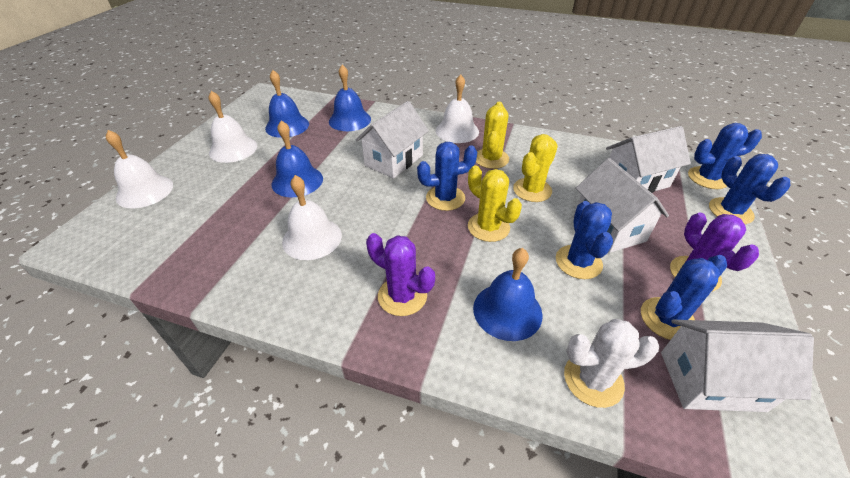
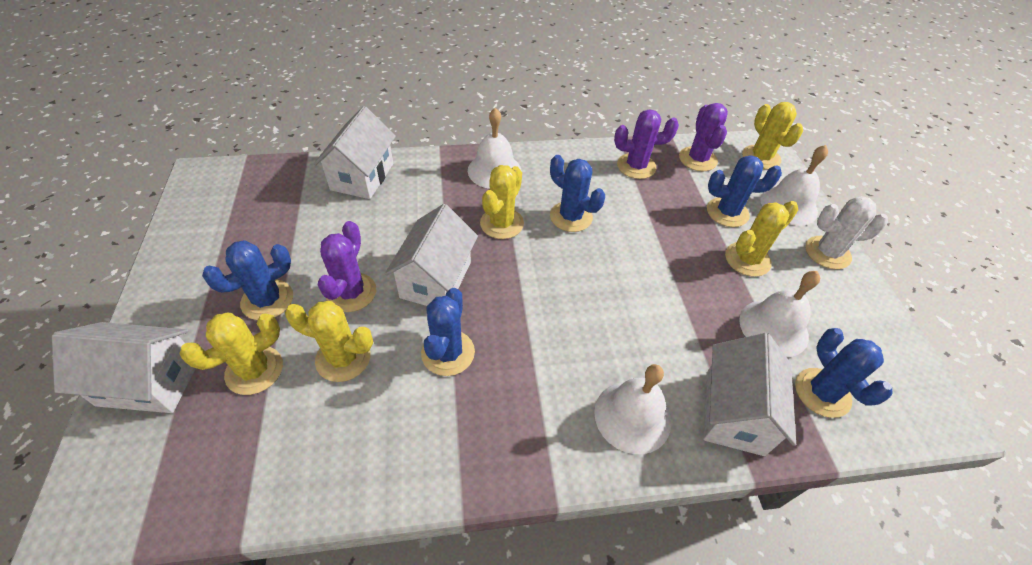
blue bell: 4 -> 0
purple cactus: 2 -> 3
yellow cactus: 3 -> 5

